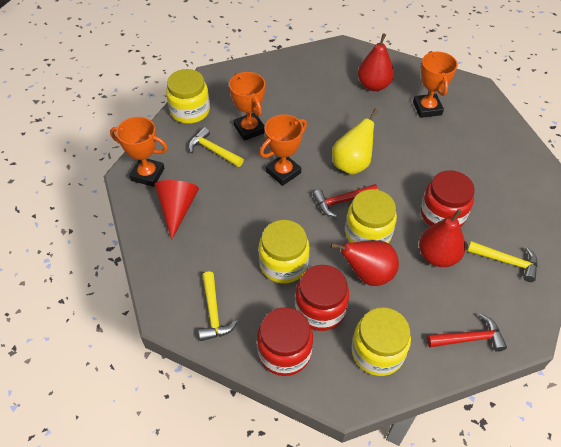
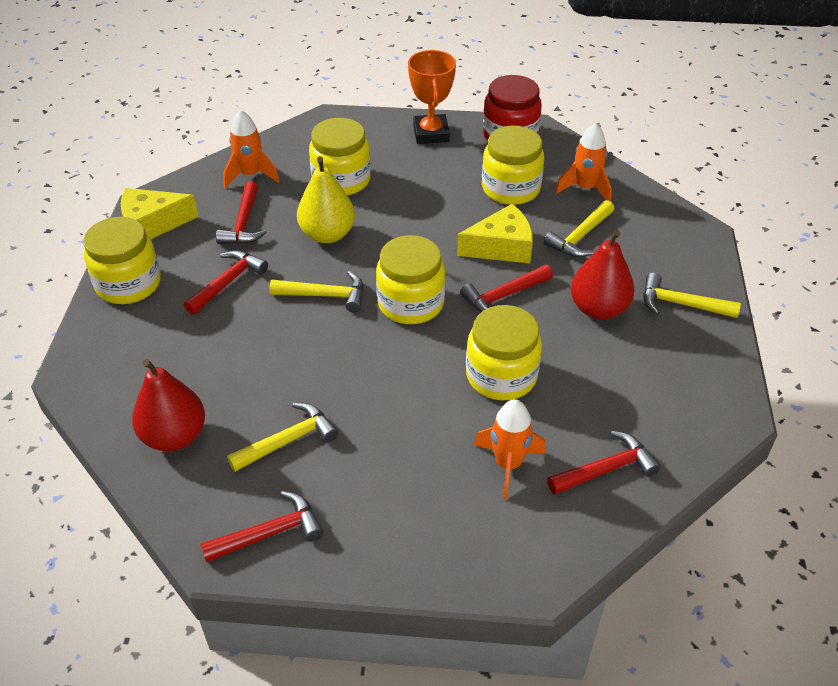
orange rocket: 0 -> 3
orange trophy: 4 -> 1
red cone: 1 -> 0
red hammer: 2 -> 5
red jar: 3 -> 1
red pear: 3 -> 2
yellow cheese: 0 -> 2
yellow hammer: 3 -> 4
yellow jar: 4 -> 5

